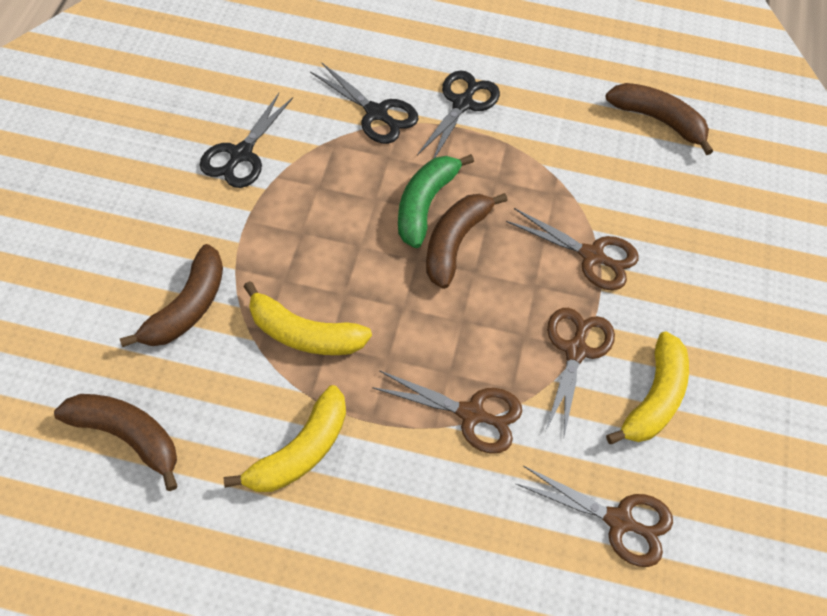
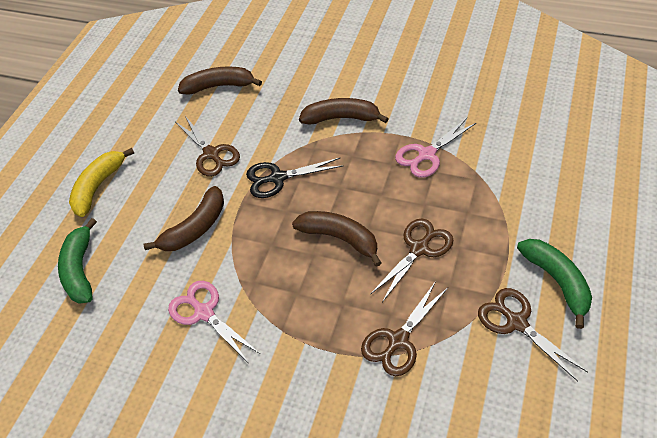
black scissors: 3 -> 1
green banana: 1 -> 2
pink scissors: 0 -> 2
yellow banana: 3 -> 1

